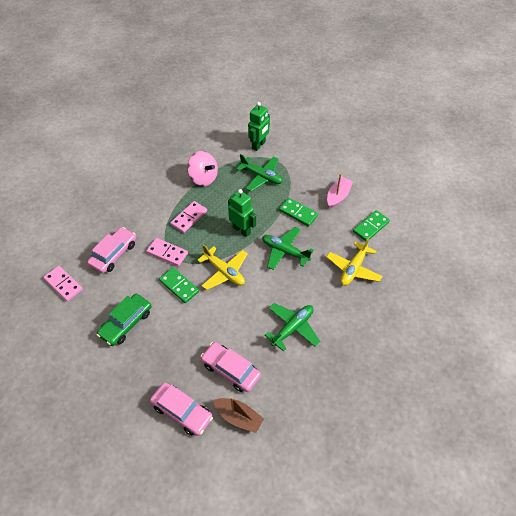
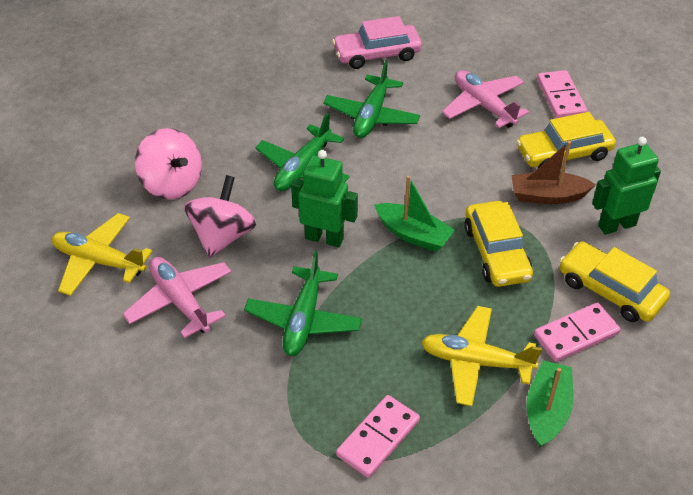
green boat: 0 -> 2
green car: 1 -> 0
green domino: 3 -> 0
pink boat: 1 -> 0
pink car: 3 -> 1
pink plane: 0 -> 2
pink spinning top: 1 -> 2
yellow car: 0 -> 3

